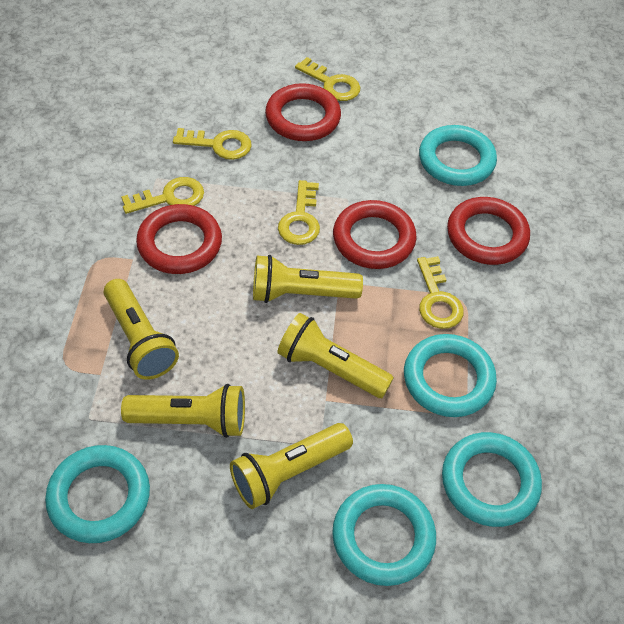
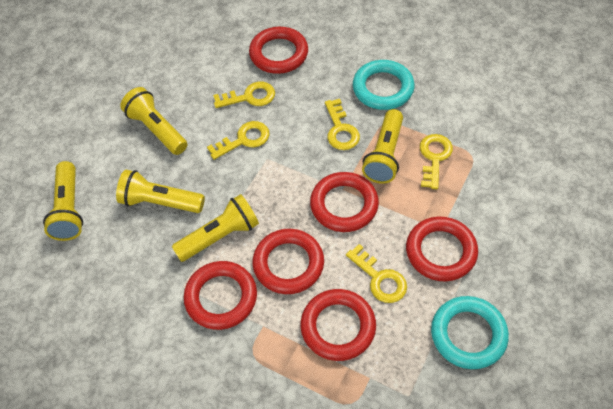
red ring: 4 -> 6
turquoise ring: 5 -> 2

